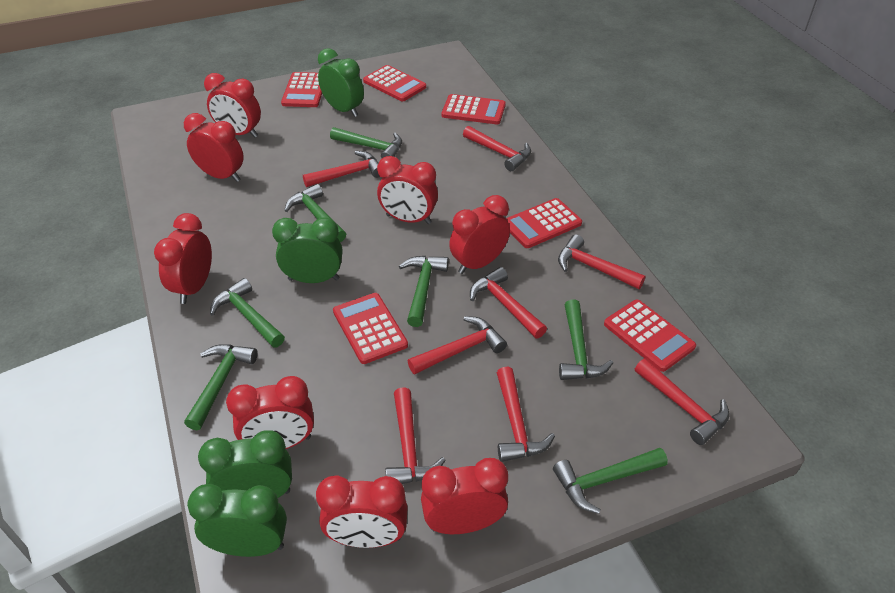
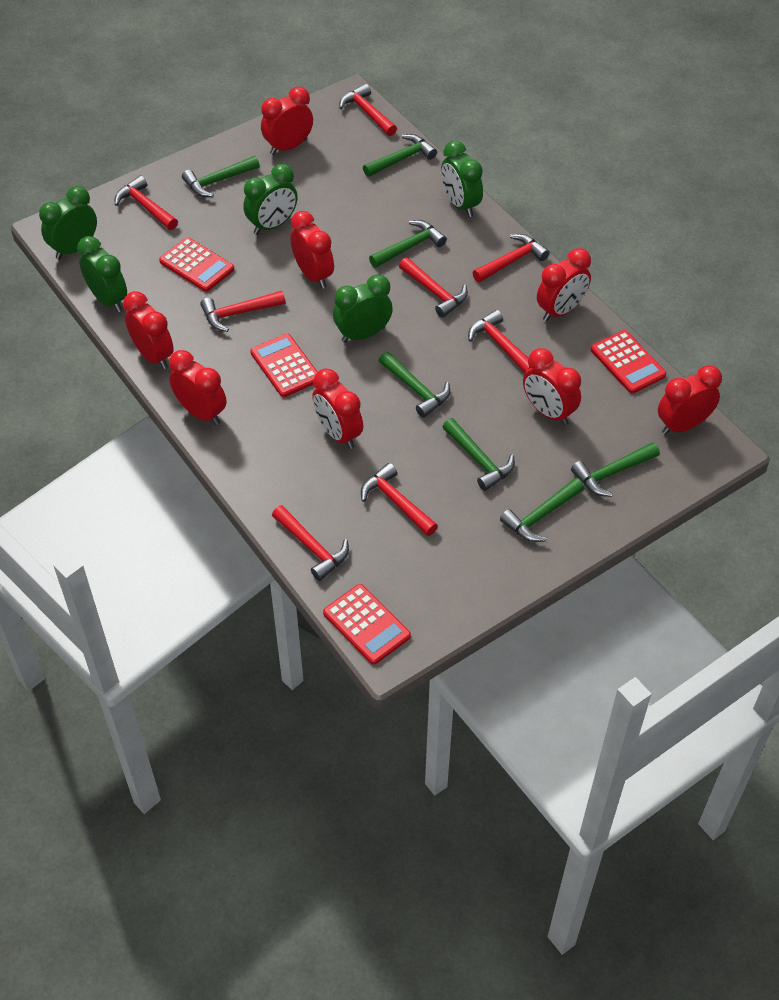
green clock: 4 -> 5
red calculator: 6 -> 4

